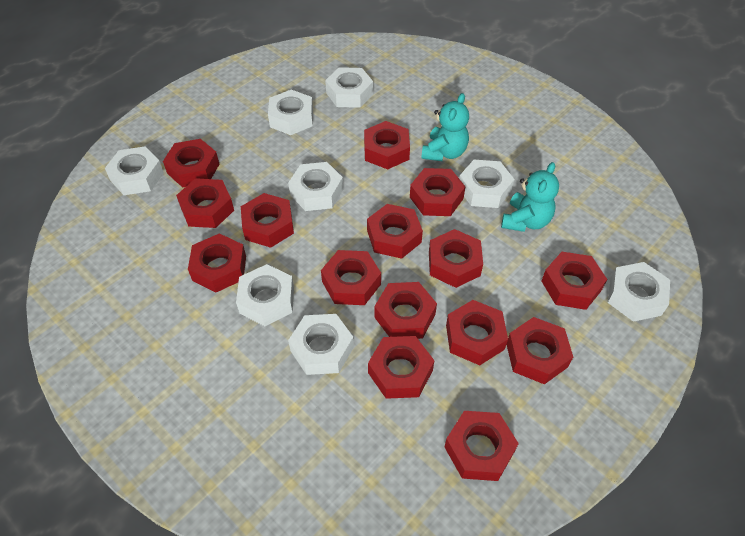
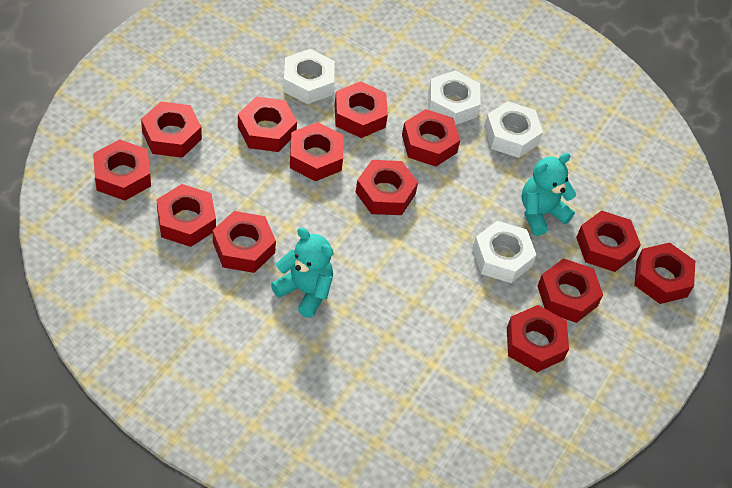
red nut: 15 -> 13
white nut: 8 -> 4

